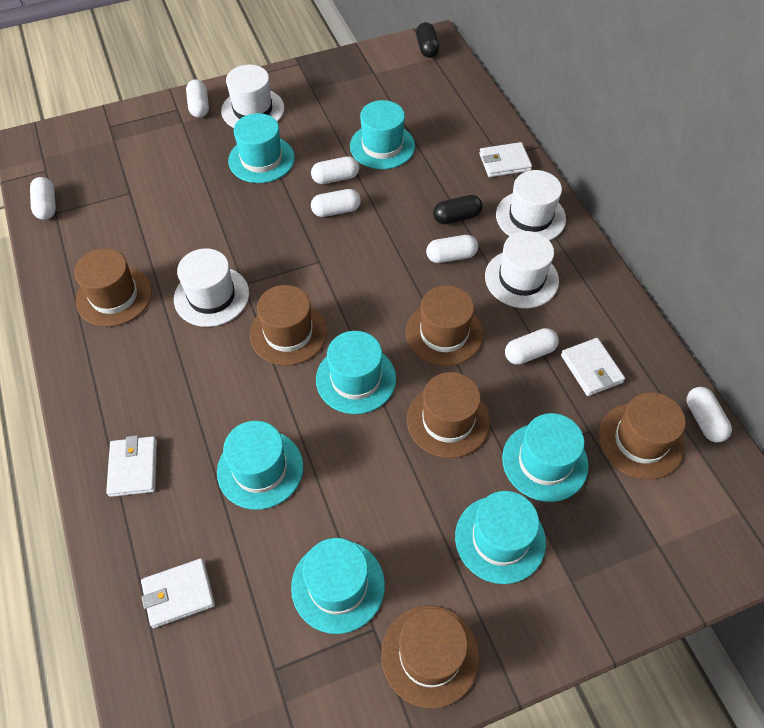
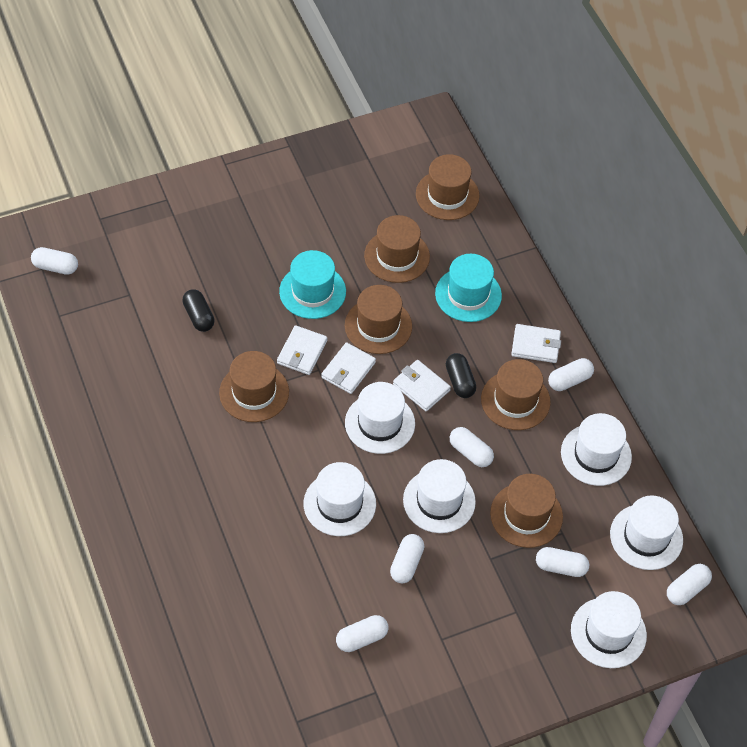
turquoise hat: 7 -> 2
white hat: 4 -> 6

